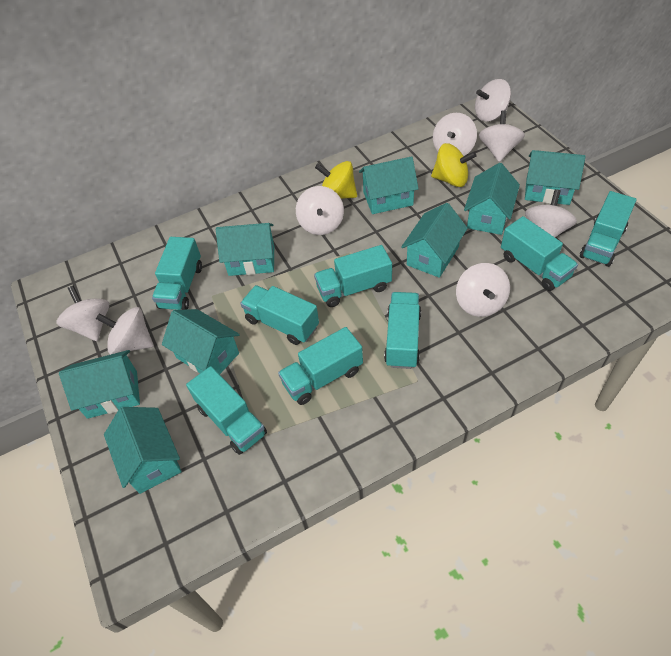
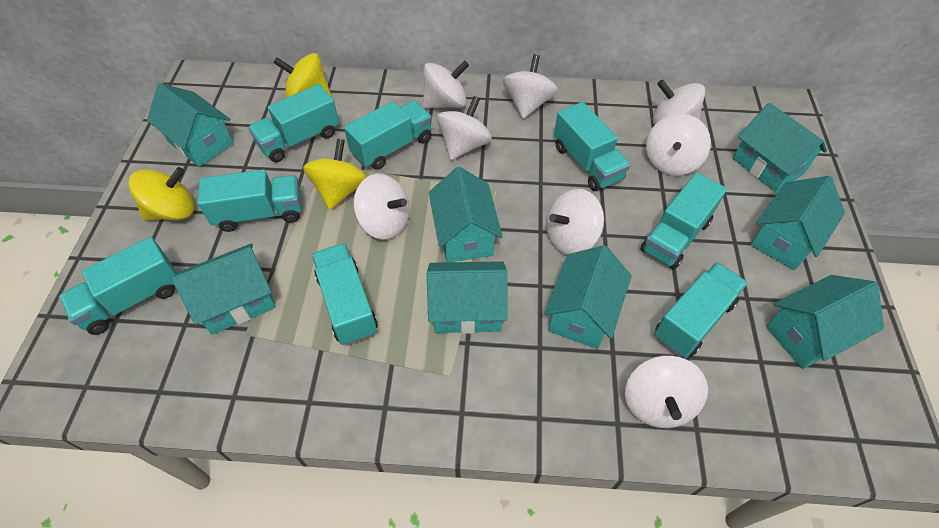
yellow spinning top: 2 -> 3

